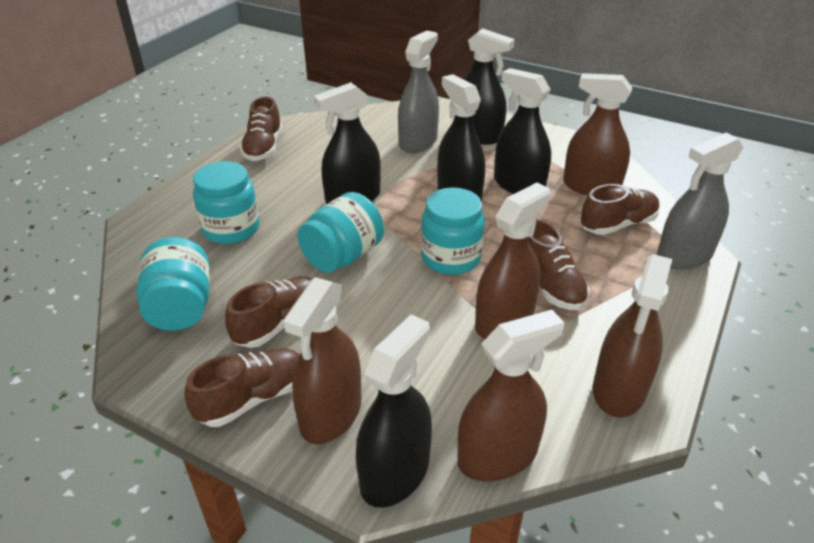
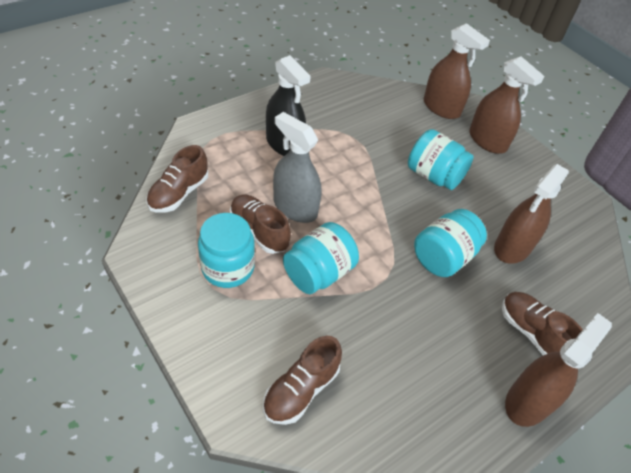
black spray bottle: 5 -> 1
brown shoe: 5 -> 4
brown spray bottle: 5 -> 4
grey spray bottle: 2 -> 1

